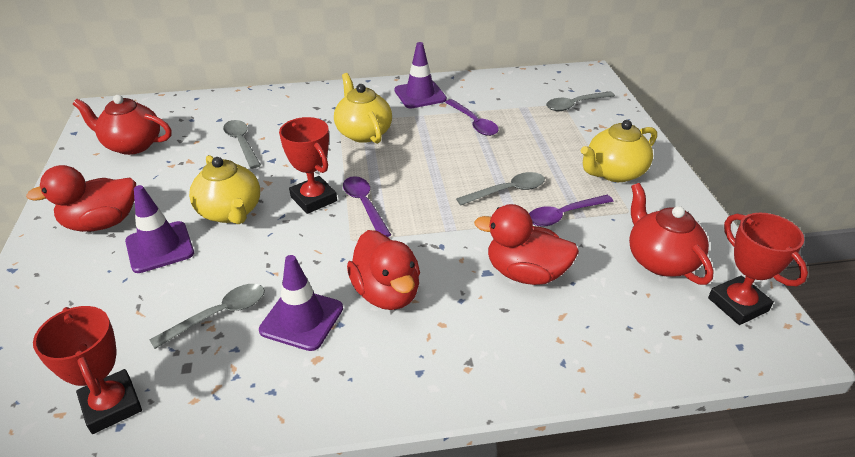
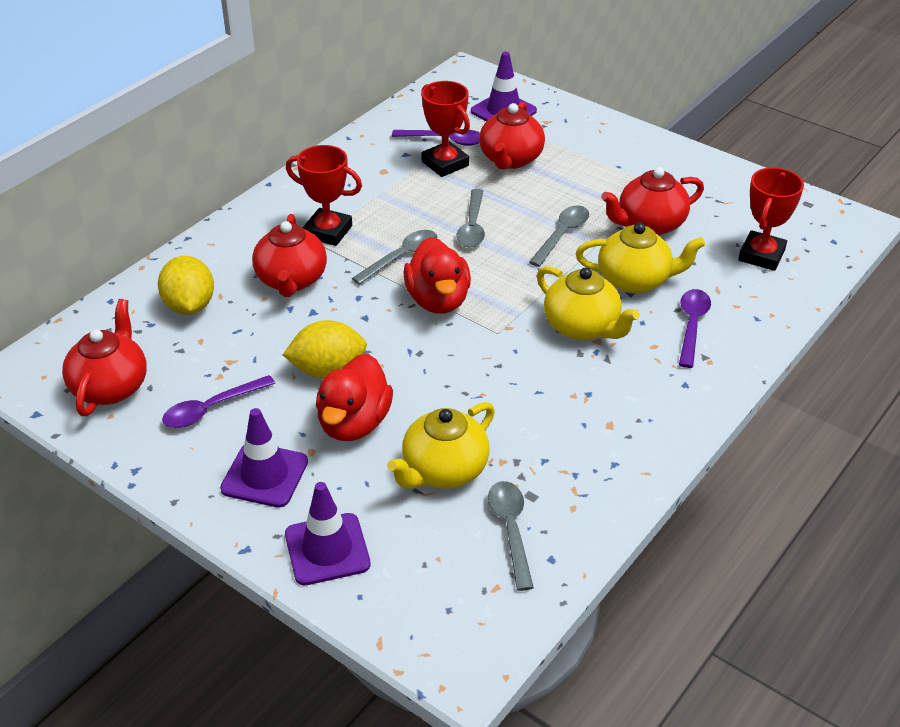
red duck: 3 -> 2
red teapot: 2 -> 4
yellow lemon: 0 -> 2

